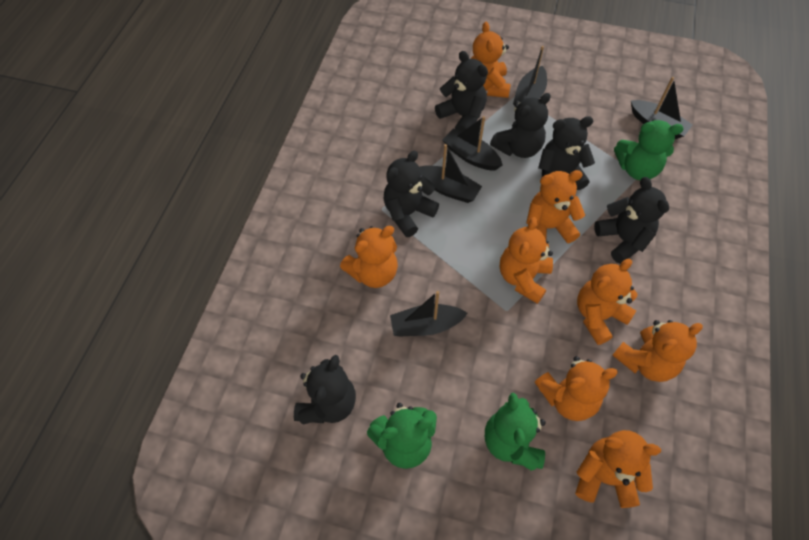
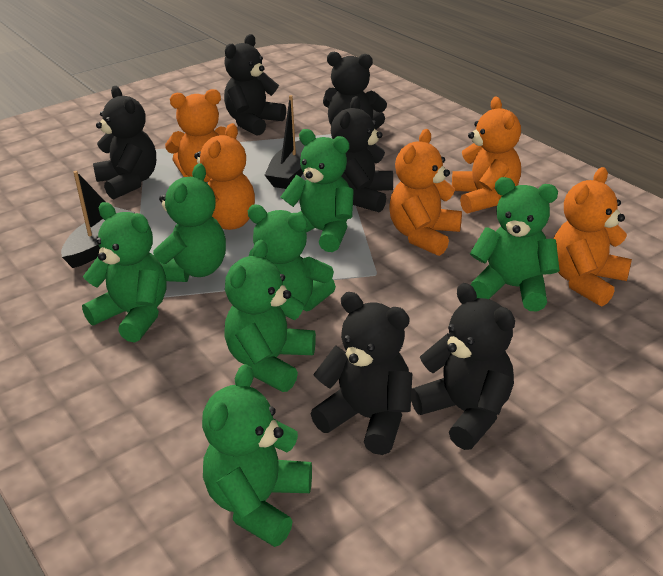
black boat: 5 -> 2
green teddy bear: 3 -> 7
orange teddy bear: 8 -> 5

